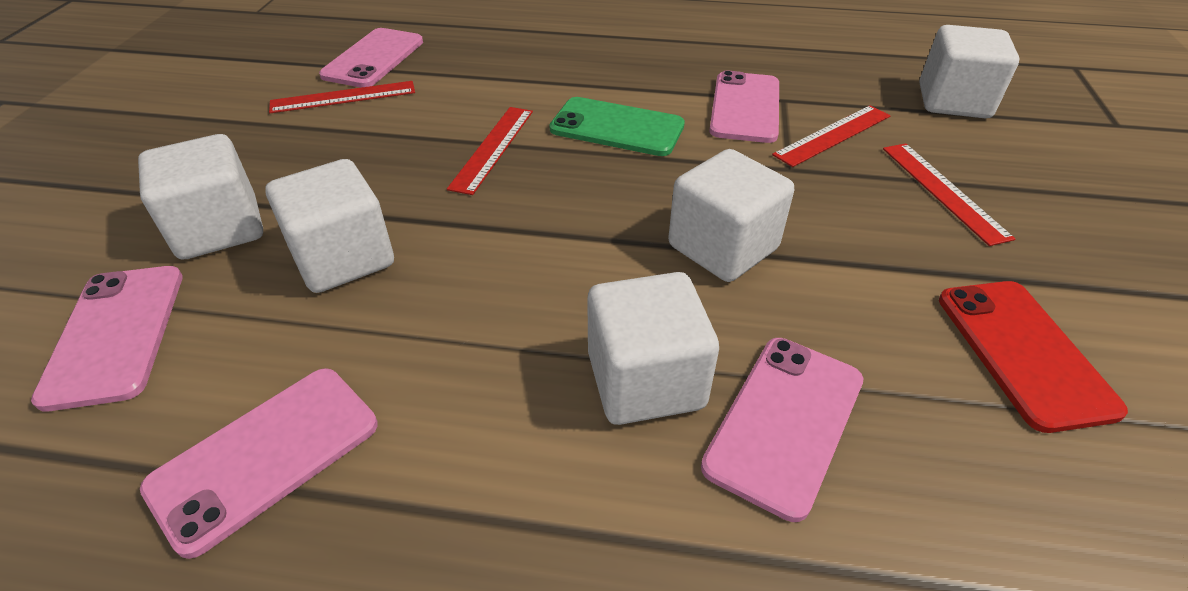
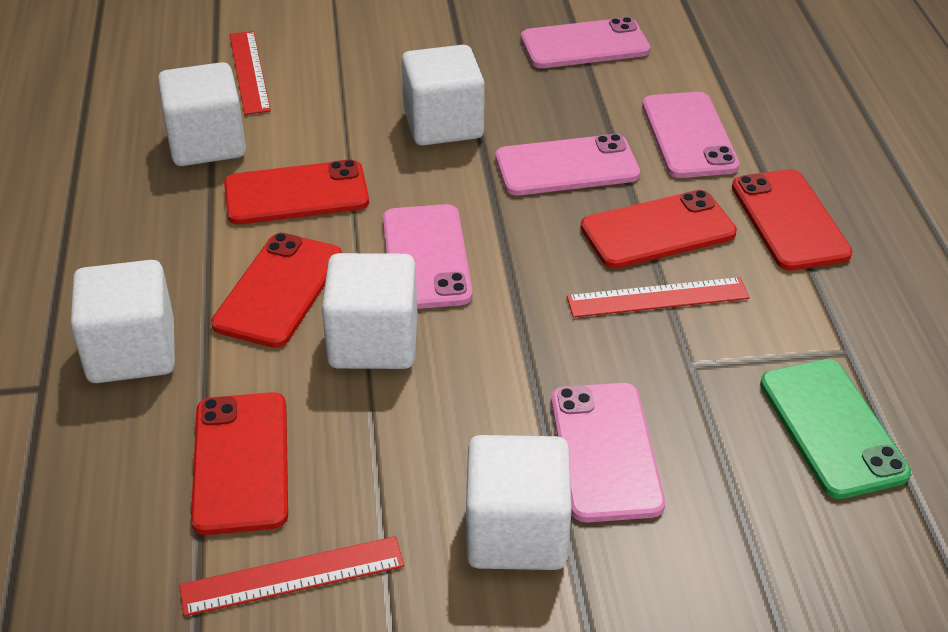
red phone: 1 -> 5
red ruler: 4 -> 3

